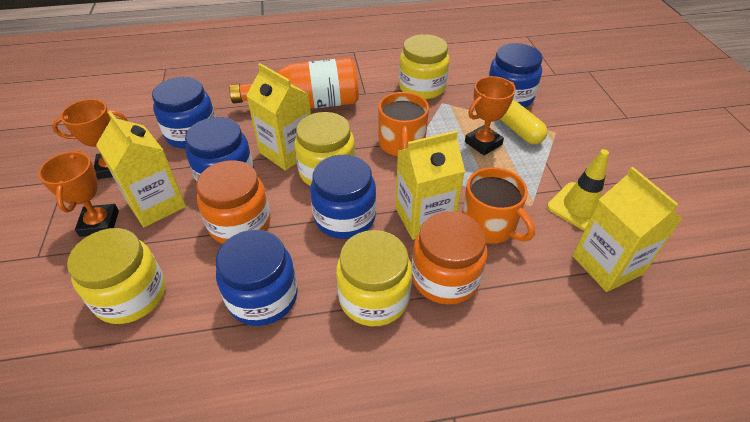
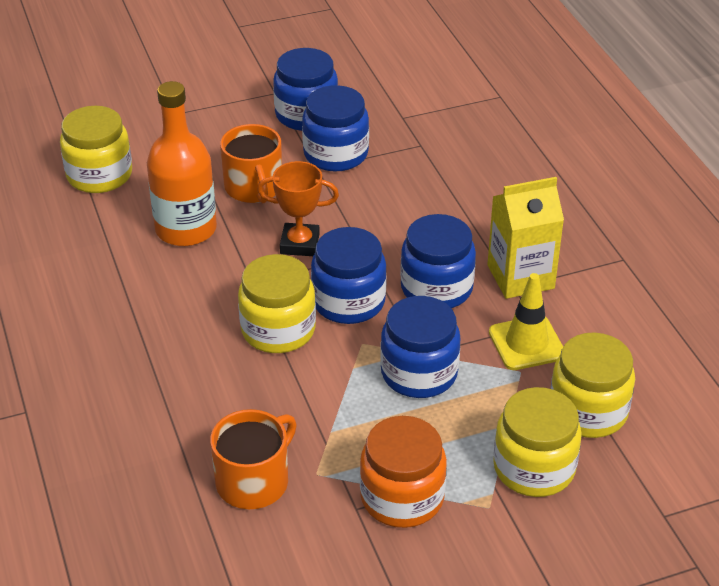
orange jar: 2 -> 1
orange trophy: 3 -> 1
yellow capsule: 1 -> 0
yellow carton: 4 -> 1

